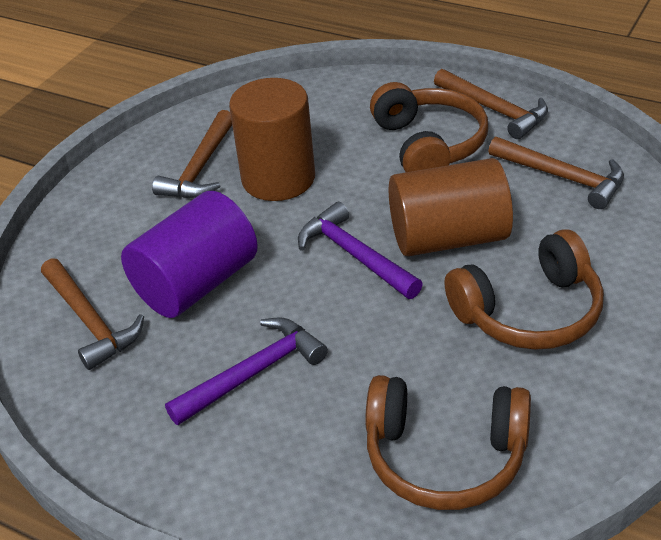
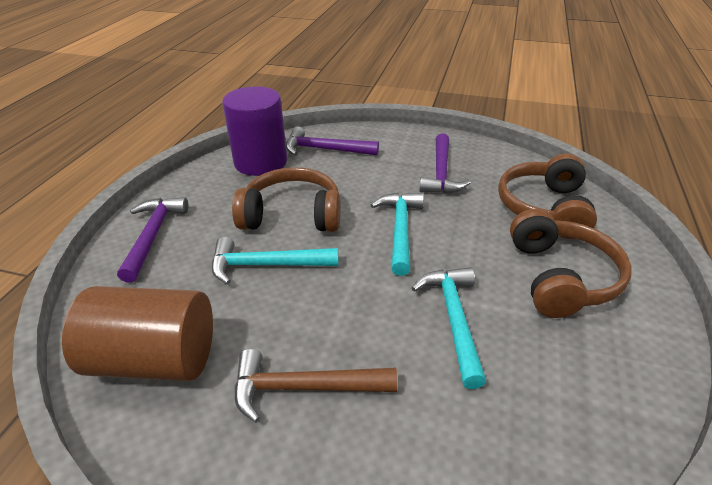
brown cylinder: 2 -> 1
brown hammer: 4 -> 1
purple hammer: 2 -> 3
turquoise hammer: 0 -> 3

